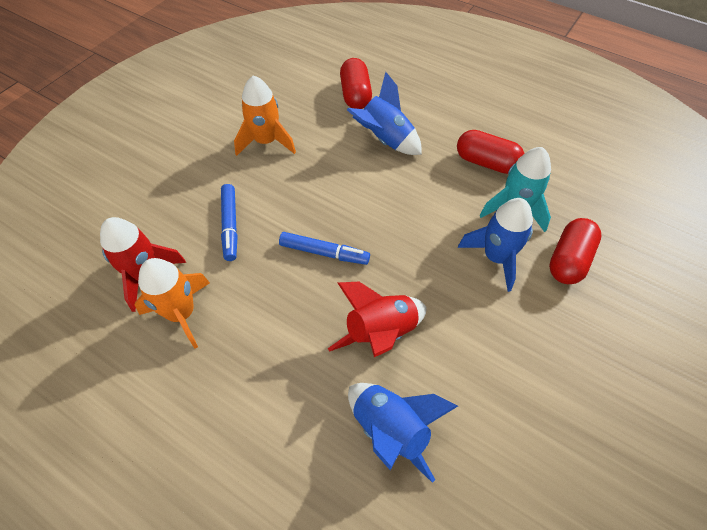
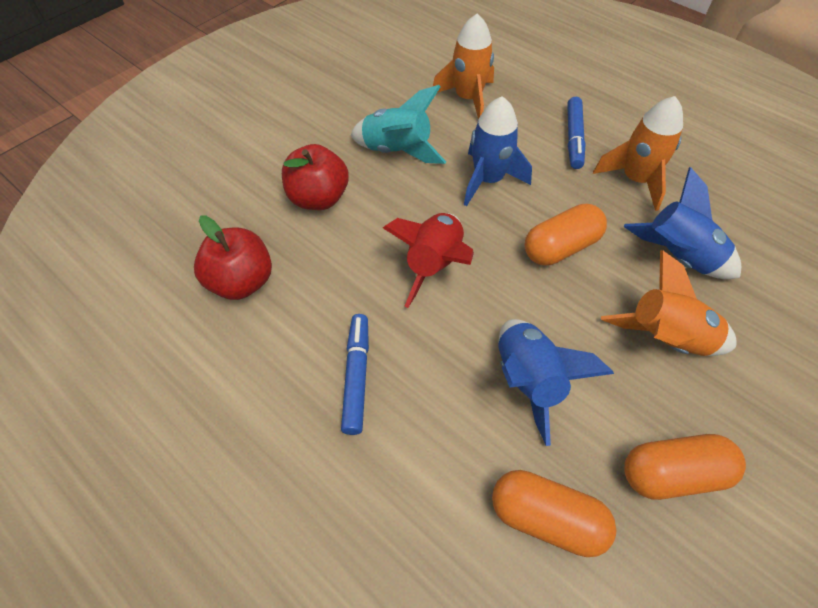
orange capsule: 0 -> 3
orange rocket: 2 -> 3
red apple: 0 -> 2
red capsule: 3 -> 0
red rocket: 2 -> 1

